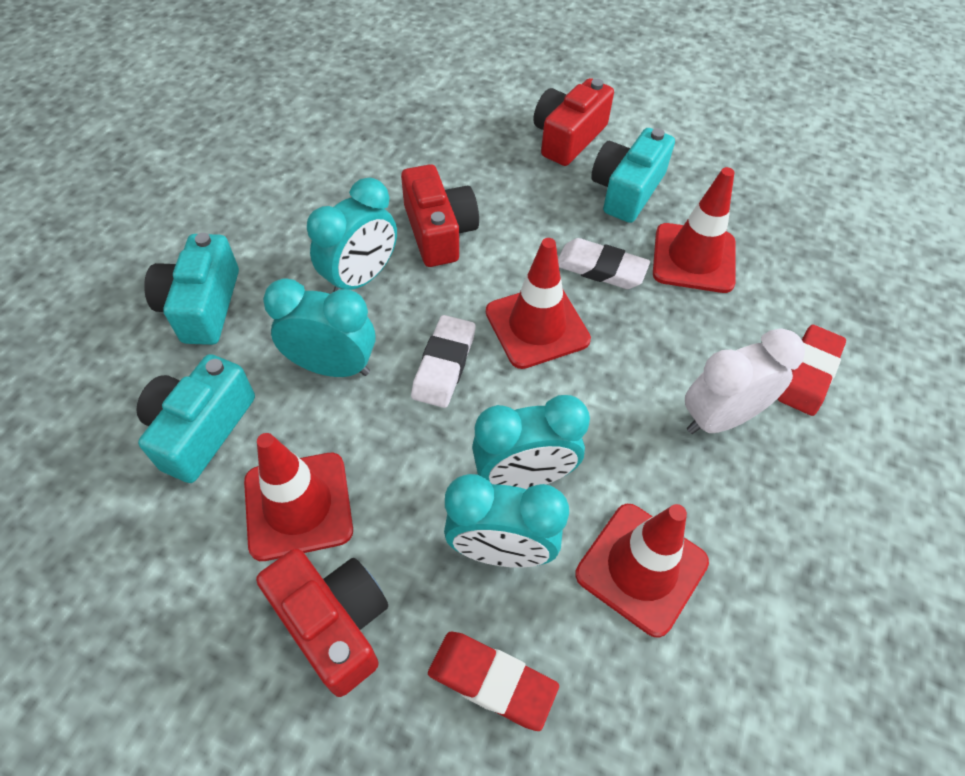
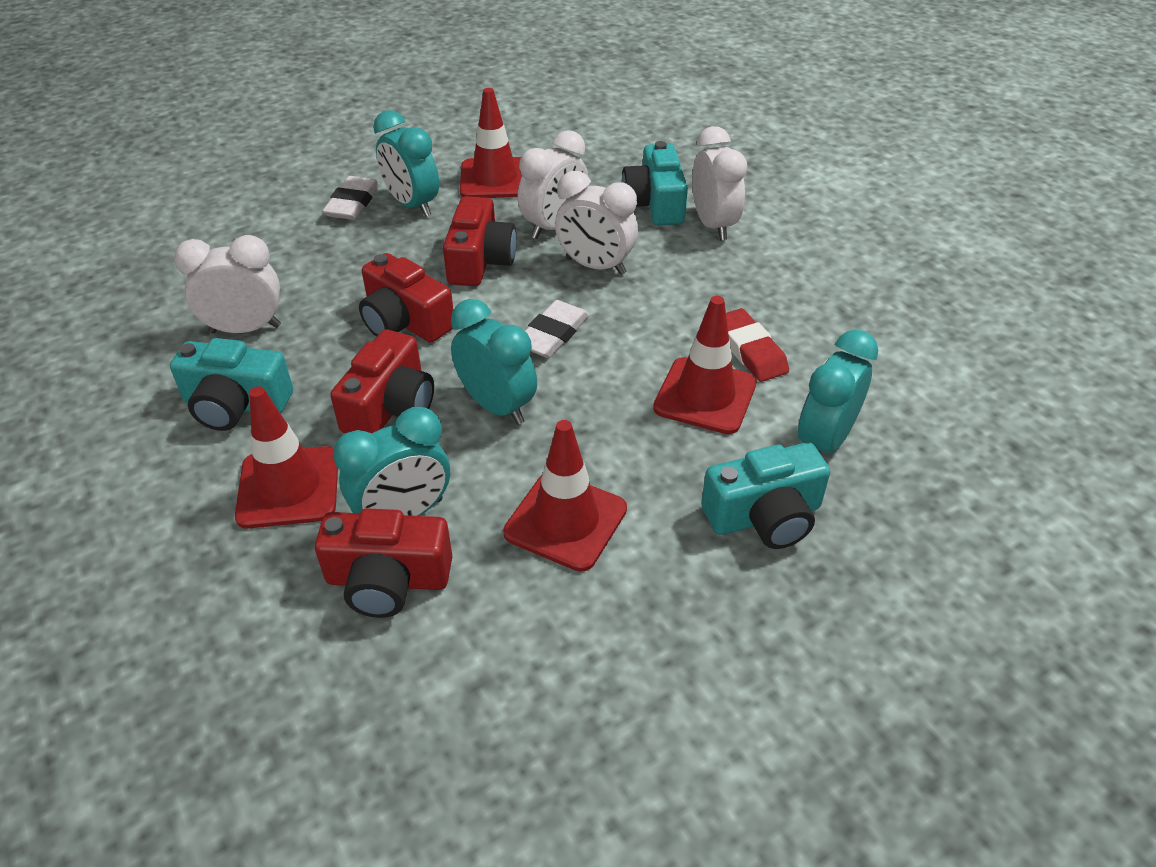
red camera: 3 -> 4
red eraser: 2 -> 1
white clock: 1 -> 4

